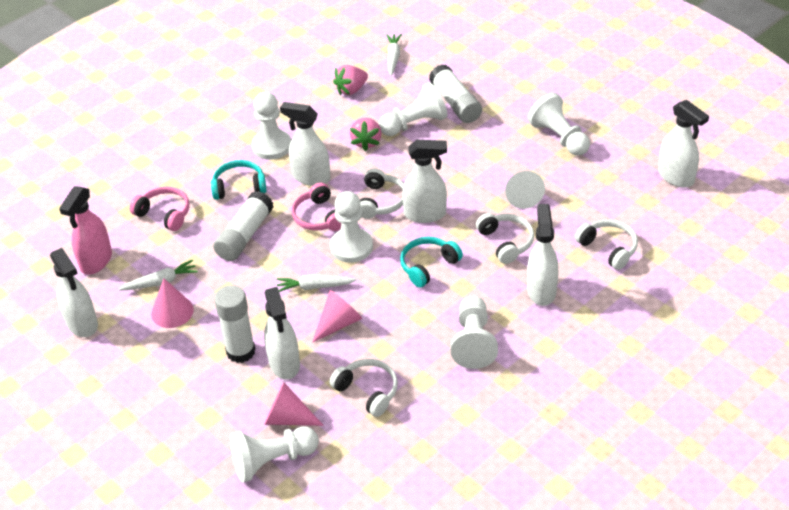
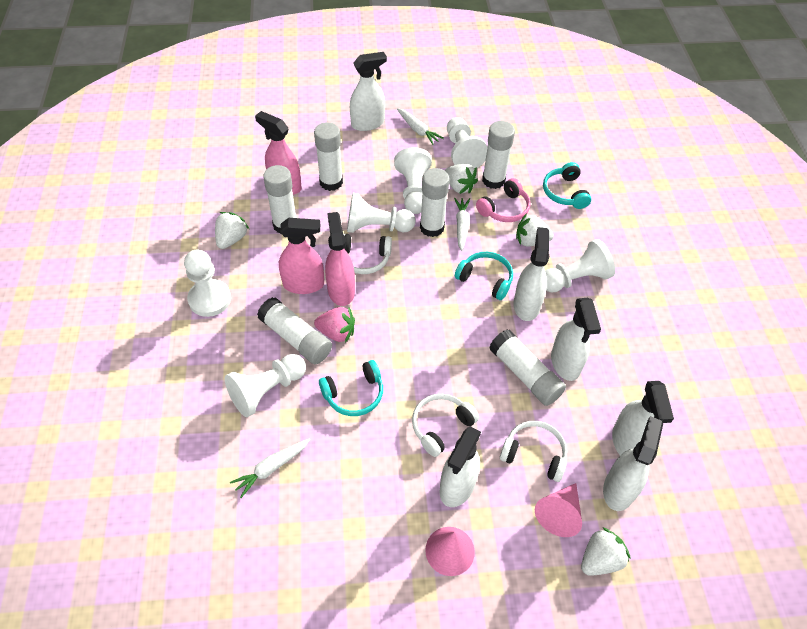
pink cone: 3 -> 2
pink headphones: 2 -> 1
pink spray bottle: 1 -> 3
pink strawberry: 2 -> 1
turquoise headphones: 2 -> 3
white cone: 1 -> 0
white glue stick: 3 -> 6
white headphones: 4 -> 3
white strawberry: 0 -> 4

